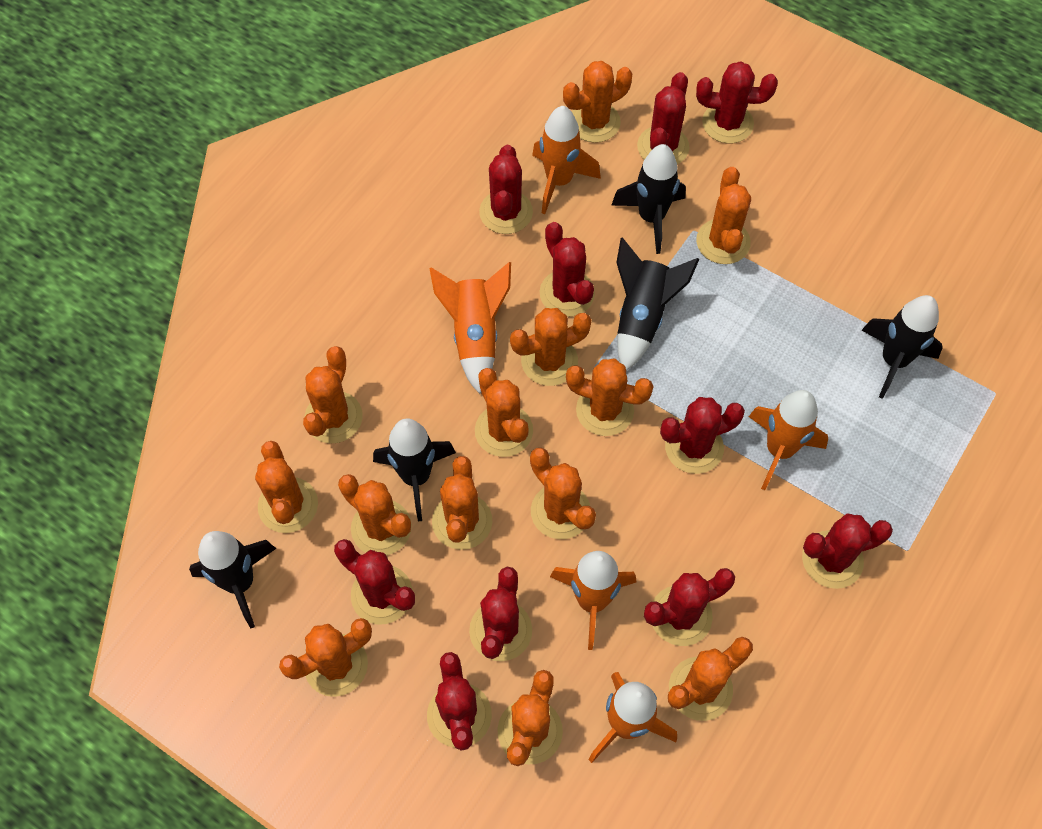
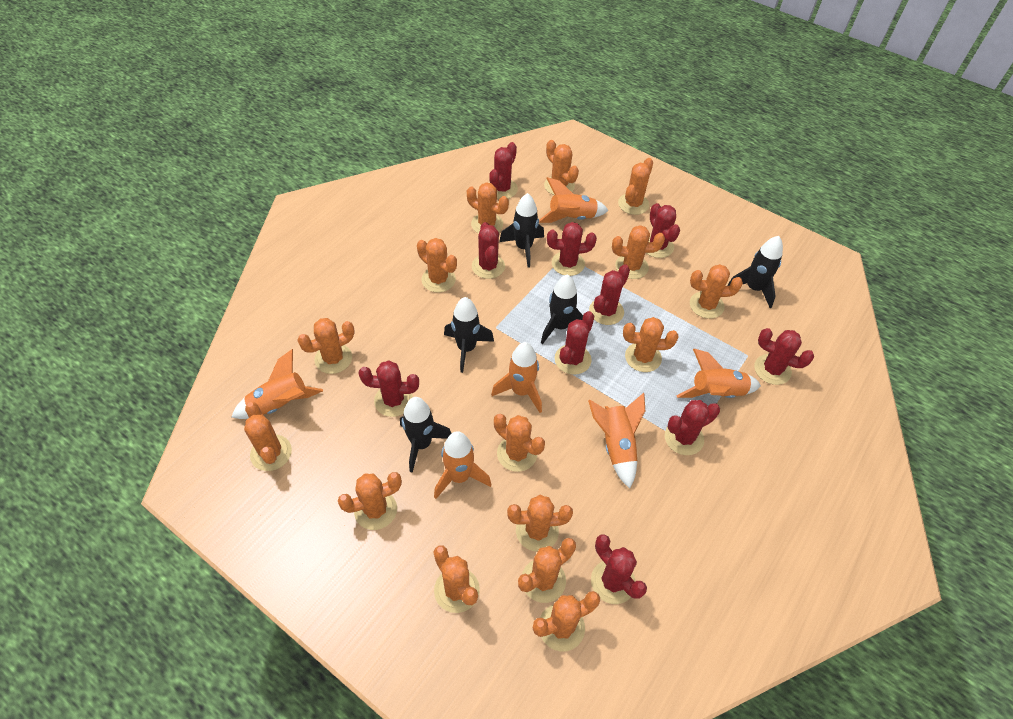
orange cactus: 13 -> 15
orange rocket: 5 -> 6

